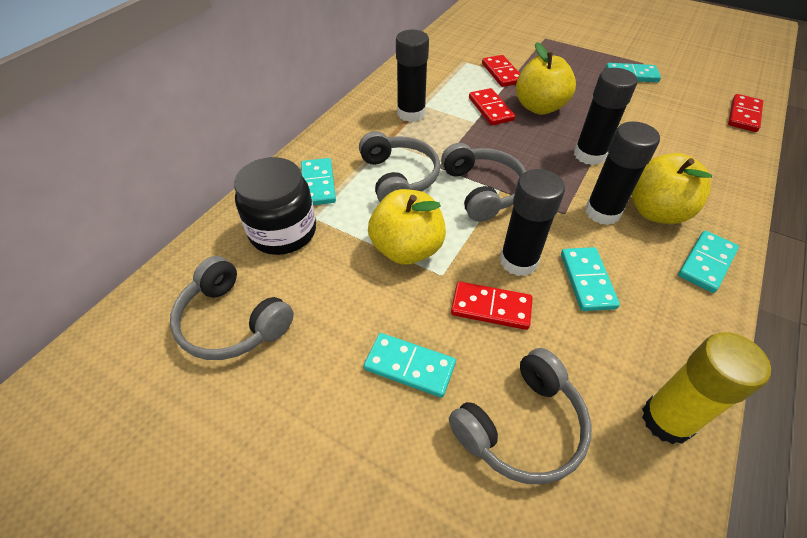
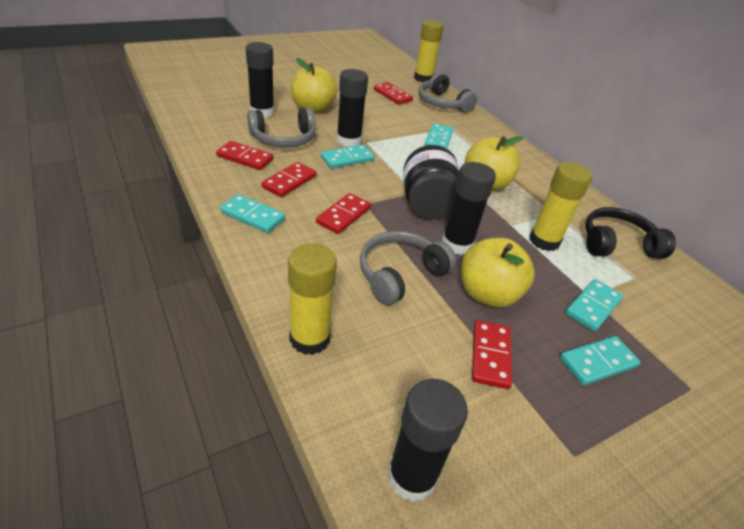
black headphones: 0 -> 1
grey headphones: 4 -> 3
red domino: 4 -> 5
yellow glue stick: 1 -> 3

